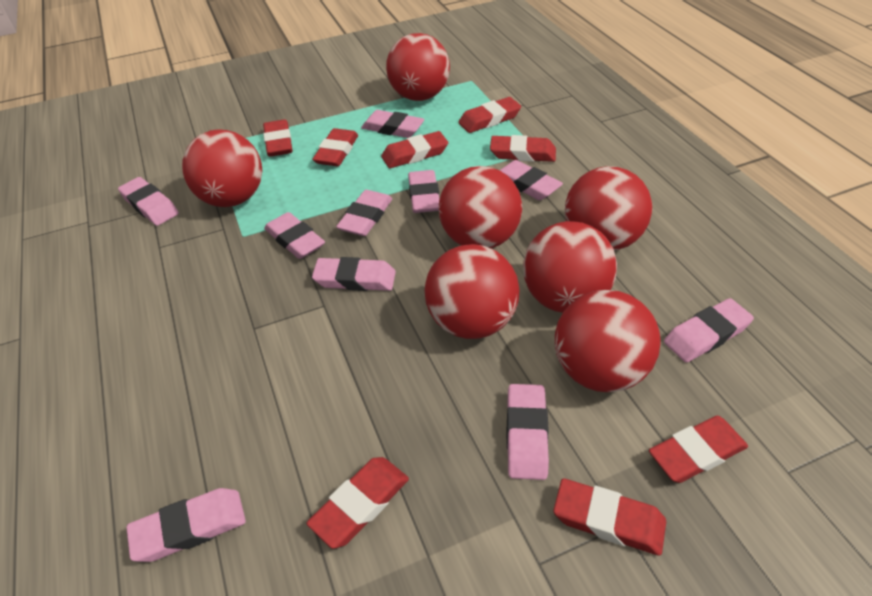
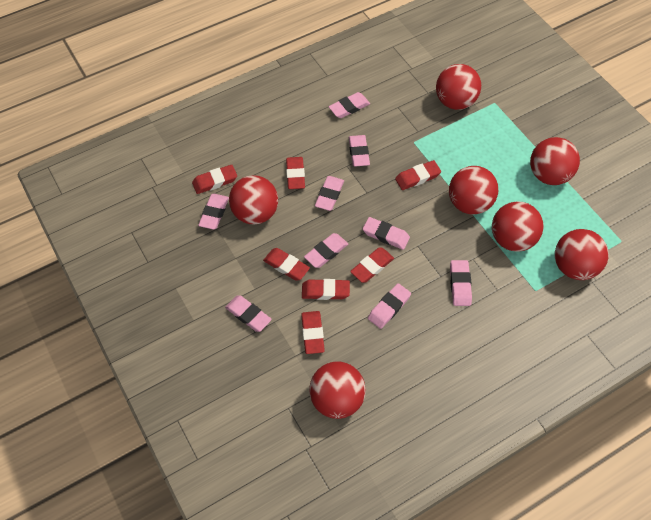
pink eraser: 10 -> 9
red eraser: 8 -> 7

